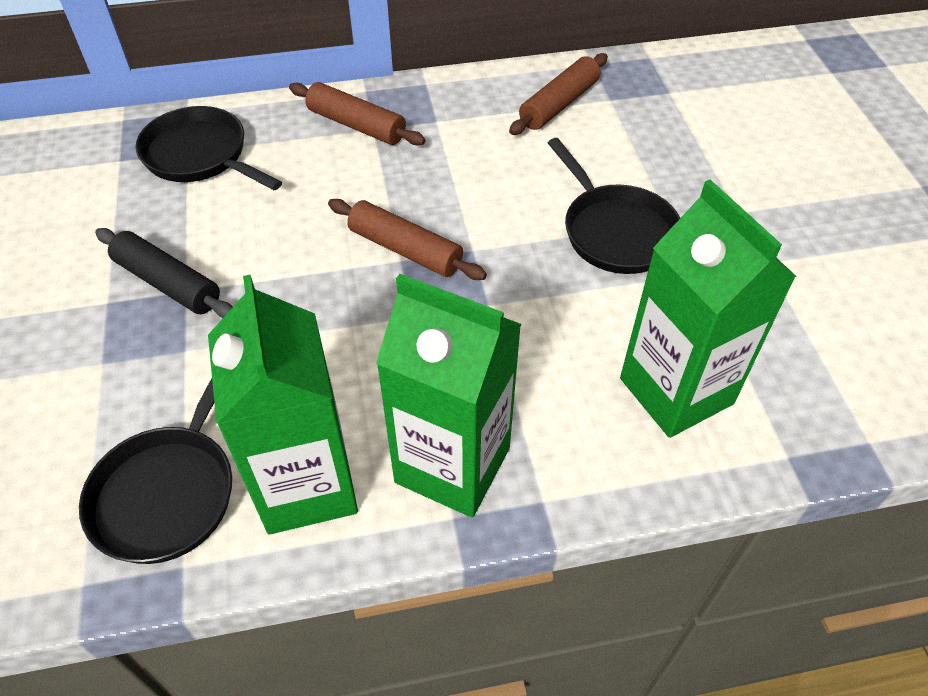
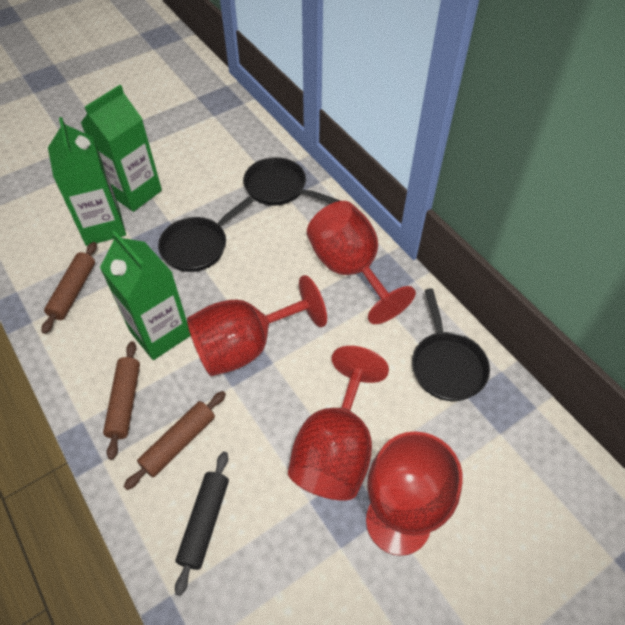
red goblet: 0 -> 4

